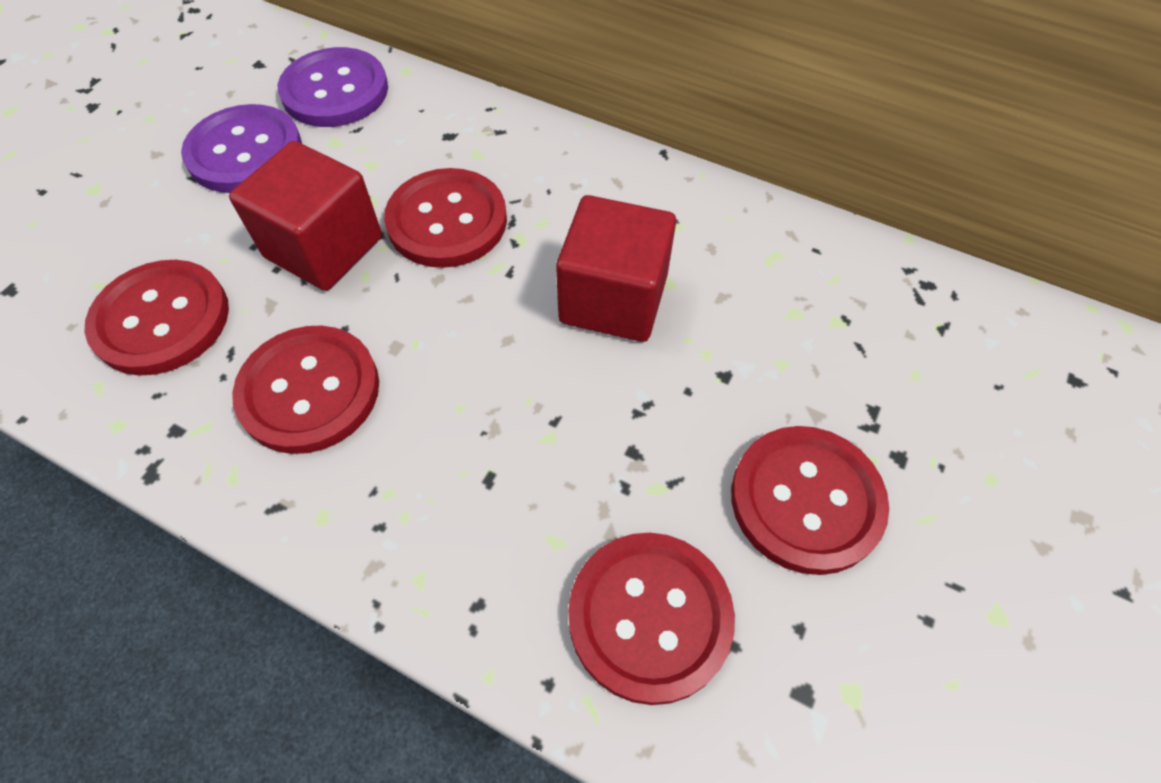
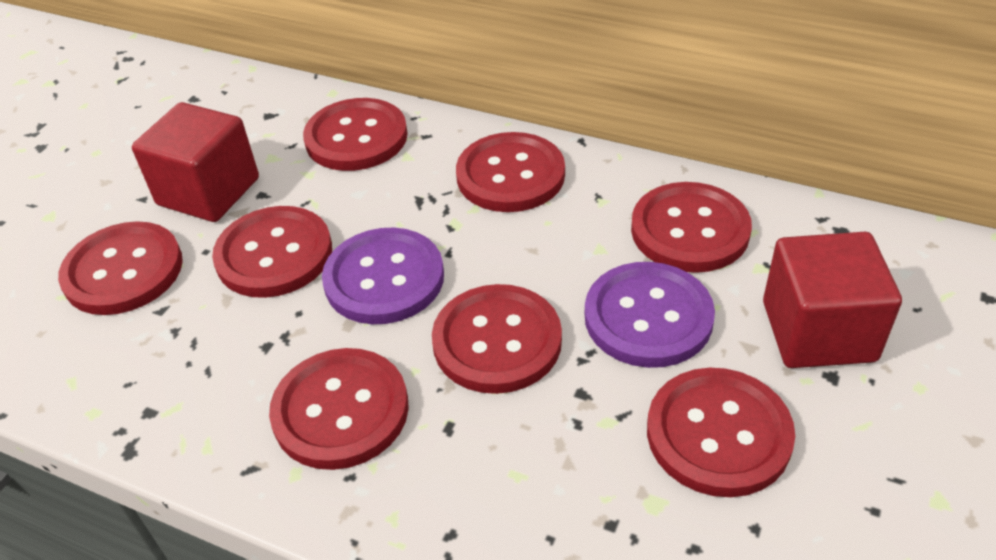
red button: 5 -> 8

